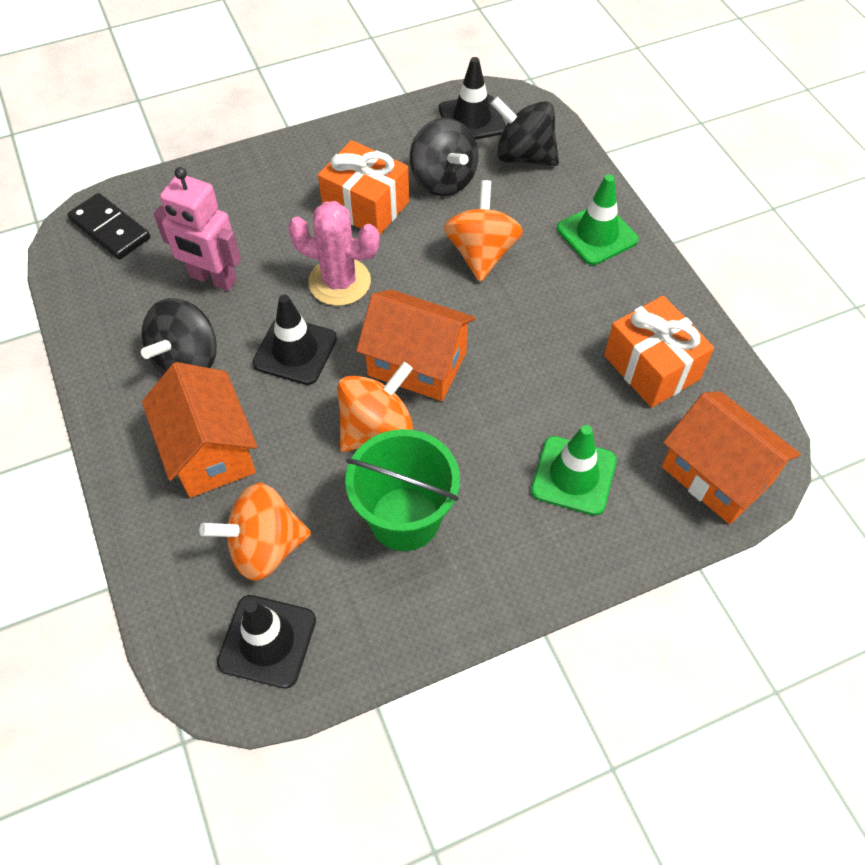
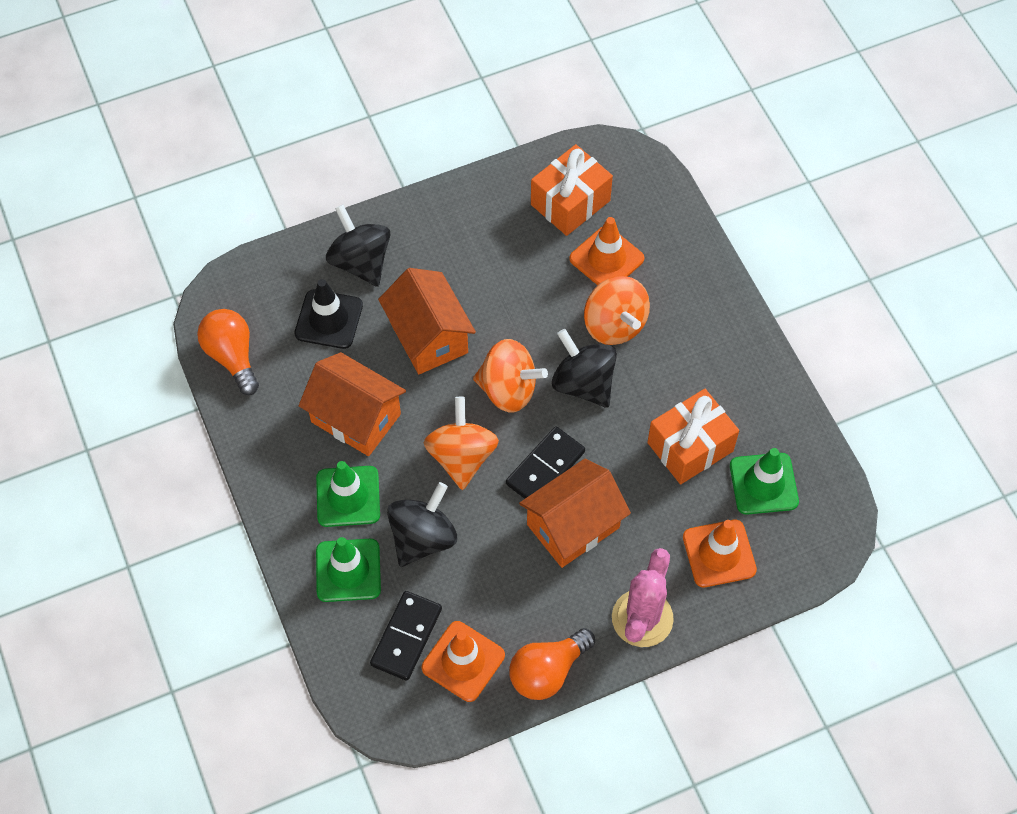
black domino: 1 -> 2
black traffic cone: 3 -> 1
green bucket: 1 -> 0
green traffic cone: 2 -> 3
orange light bulb: 0 -> 2
orange traffic cone: 0 -> 3
pink robot: 1 -> 0

